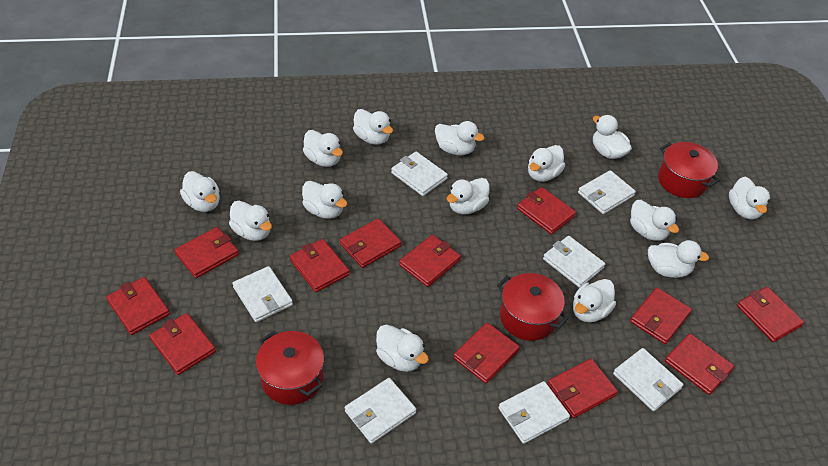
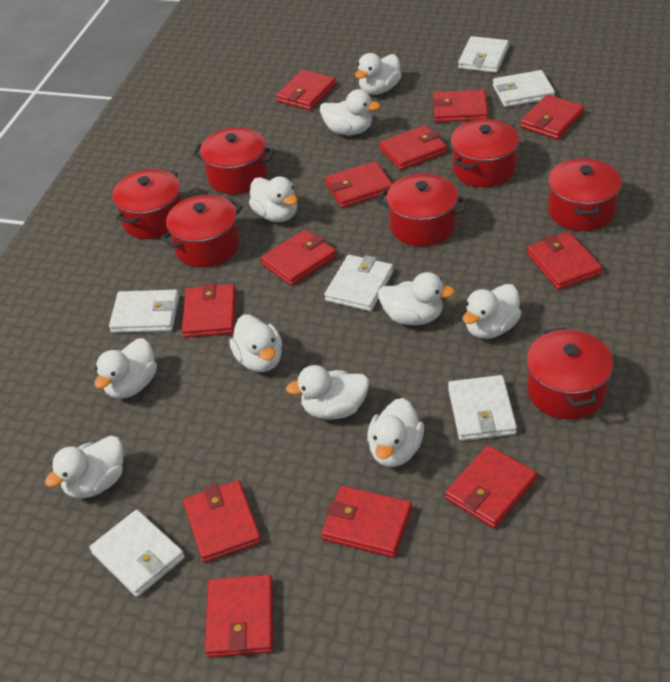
red pot: 3 -> 7
white duck: 14 -> 10
white wallet: 7 -> 6

